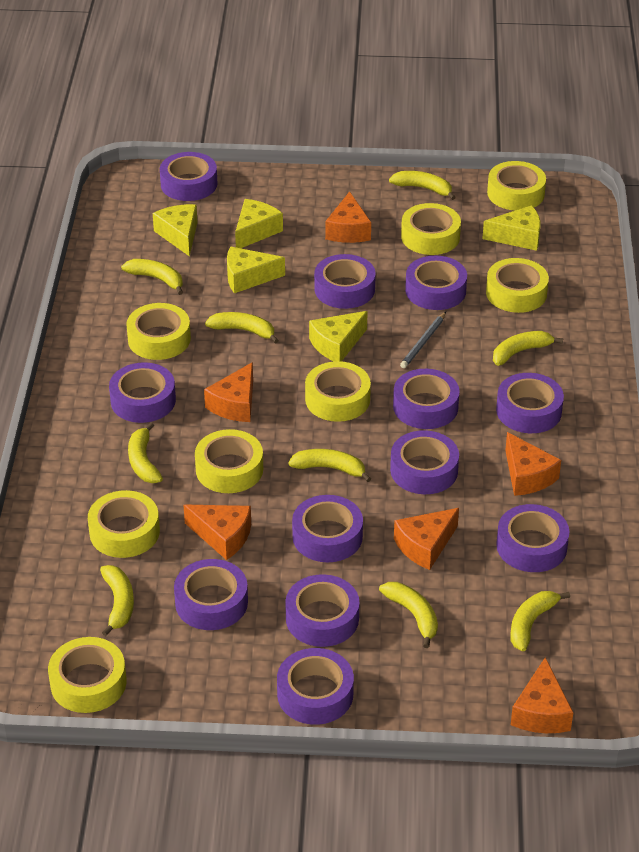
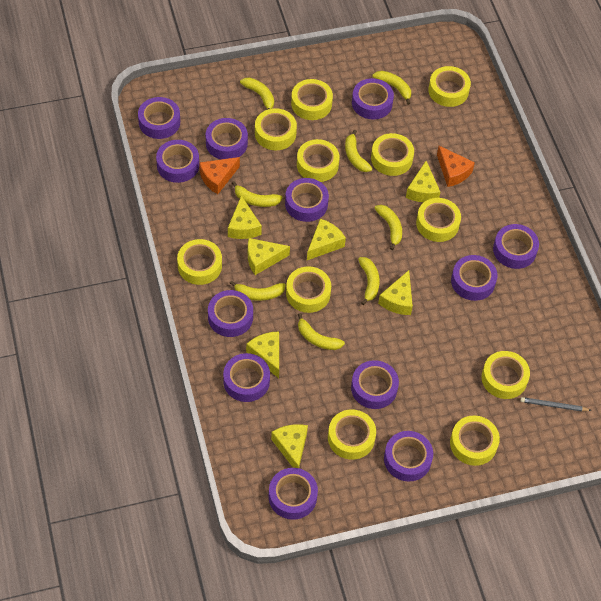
orange cheese: 6 -> 2
yellow banana: 9 -> 8
yellow cheese: 5 -> 7
yellow tape: 8 -> 11

